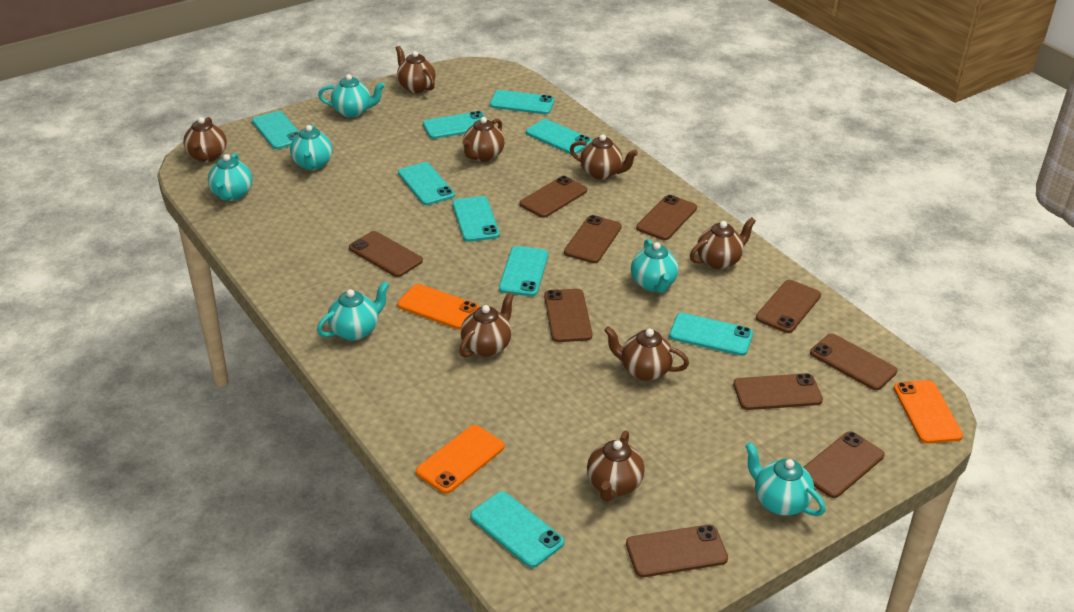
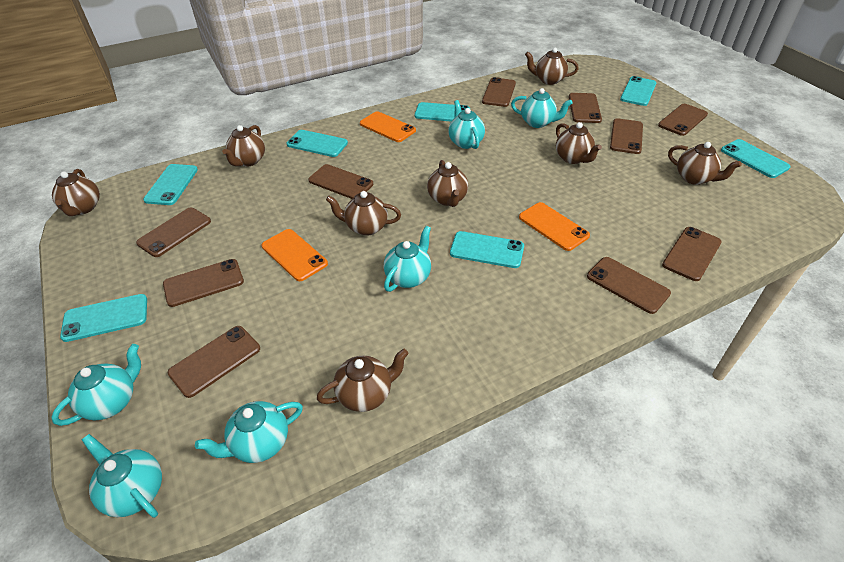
turquoise phone: 9 -> 7

